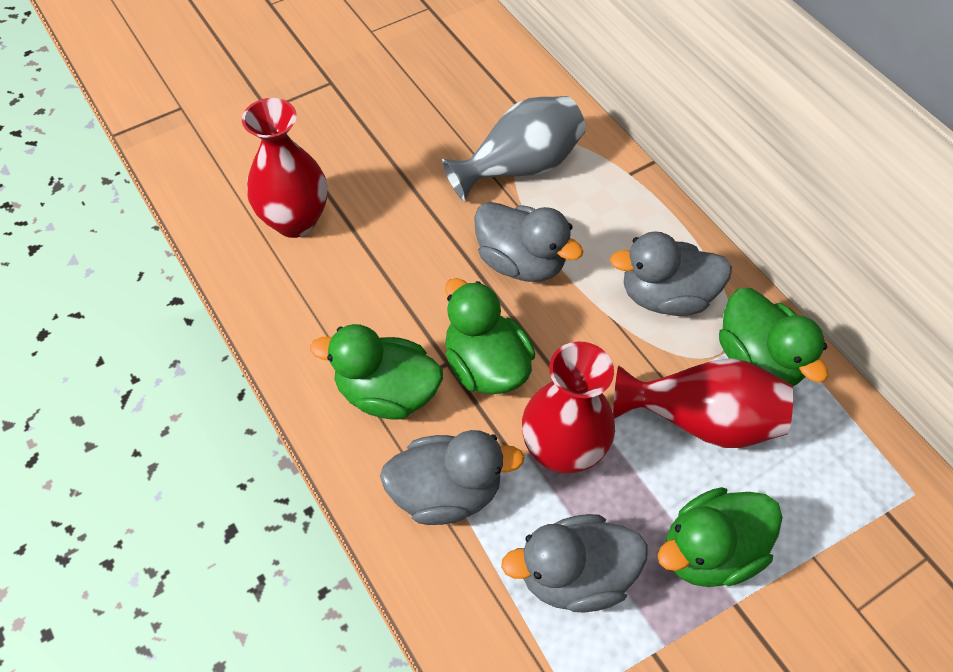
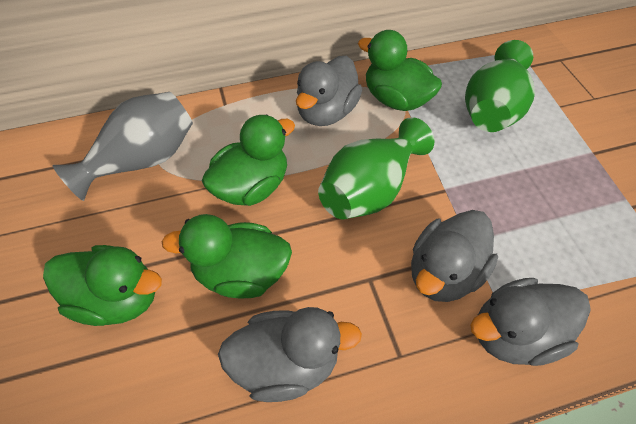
green vase: 0 -> 2
red vase: 3 -> 0

